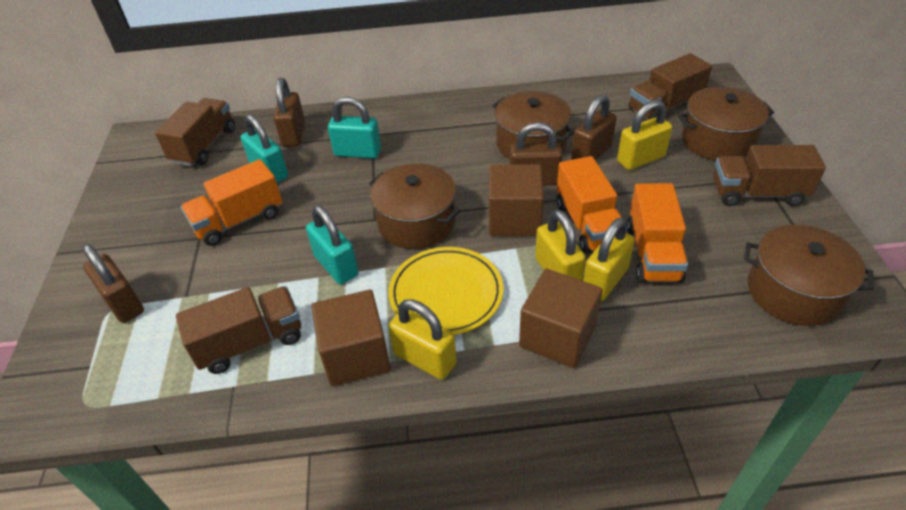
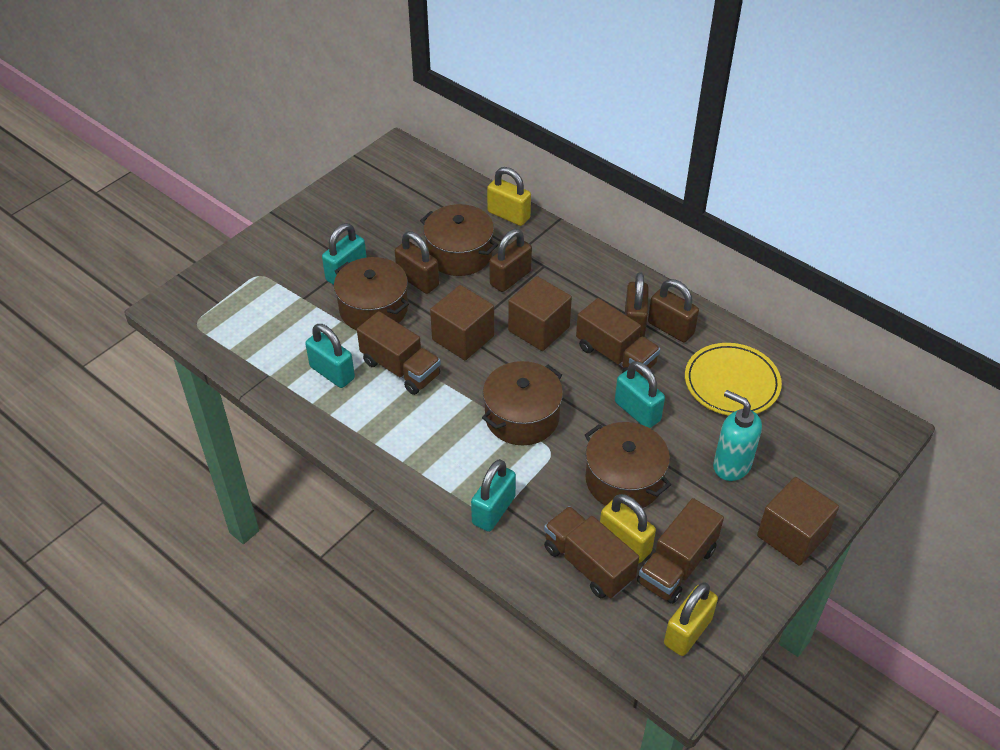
orange truck: 3 -> 0
turquoise padlock: 3 -> 4
turquoise soap dispenser: 0 -> 1
yellow padlock: 4 -> 3

